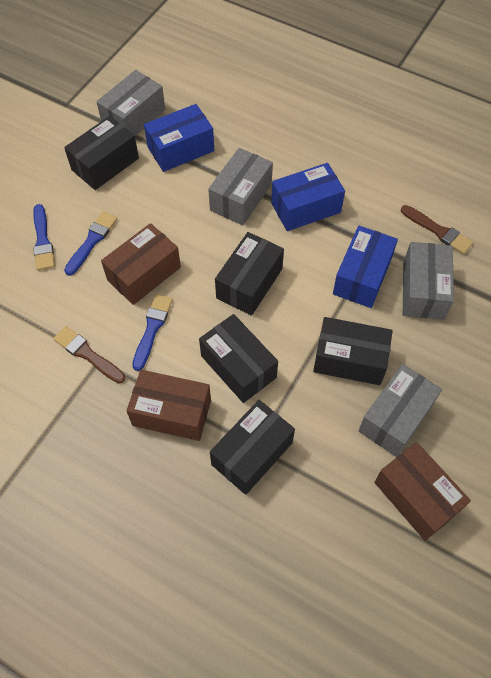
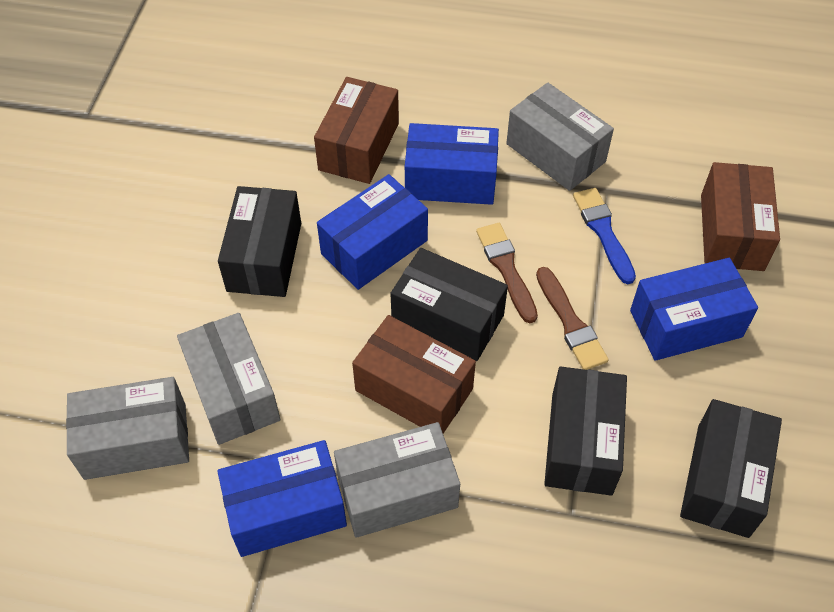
black box: 5 -> 4
blue box: 3 -> 4
blue brush: 3 -> 1

